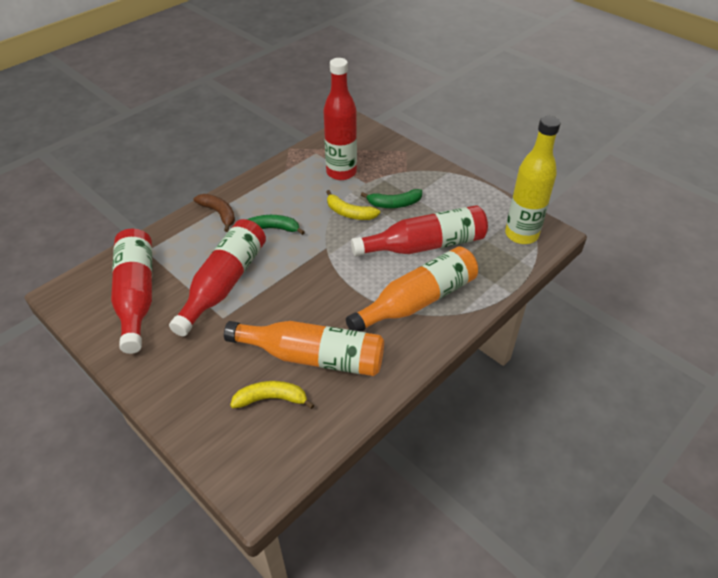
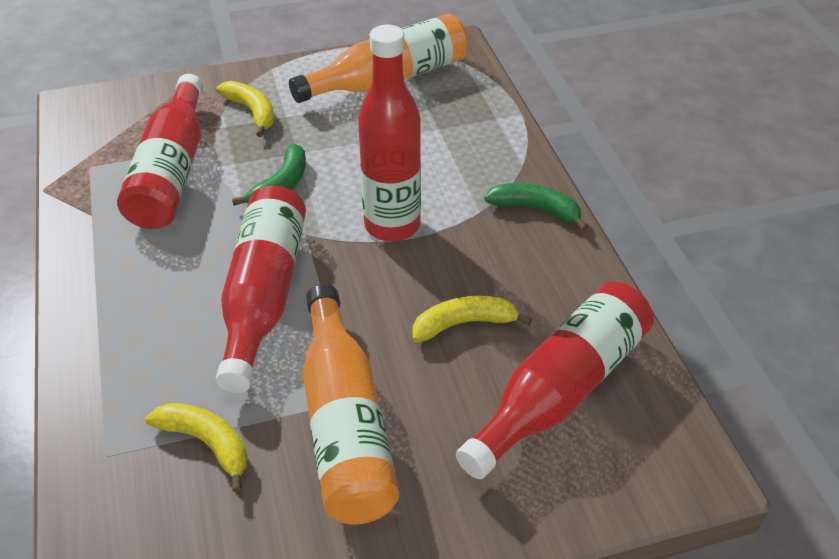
brown banana: 1 -> 0
yellow banana: 2 -> 3
yellow bottle: 1 -> 0

